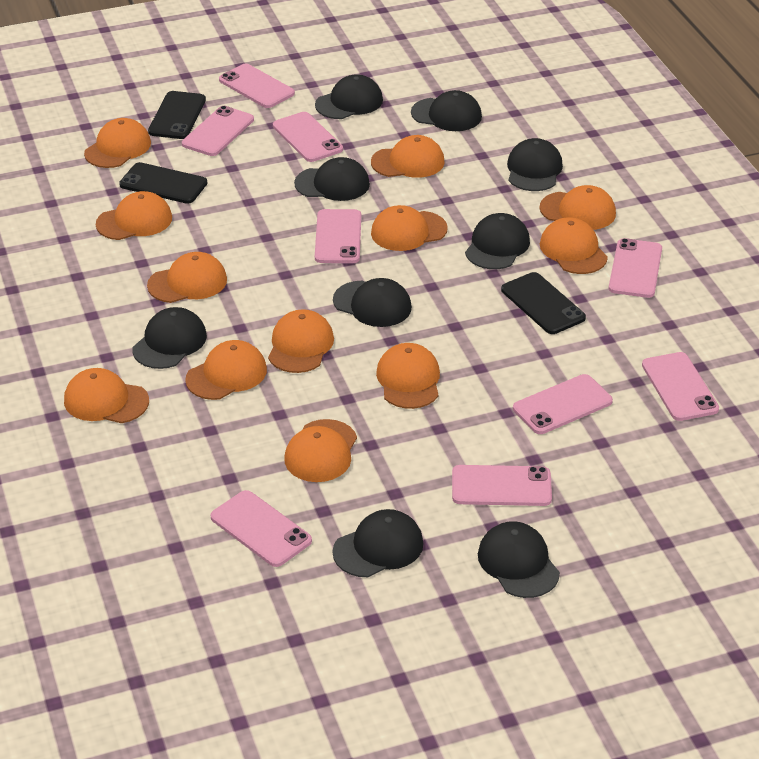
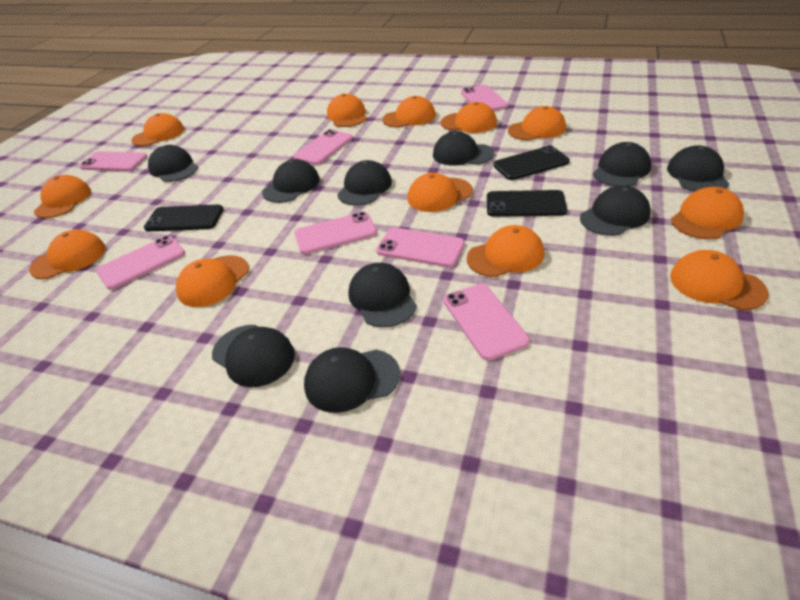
black cap: 9 -> 10
pink phone: 9 -> 7

